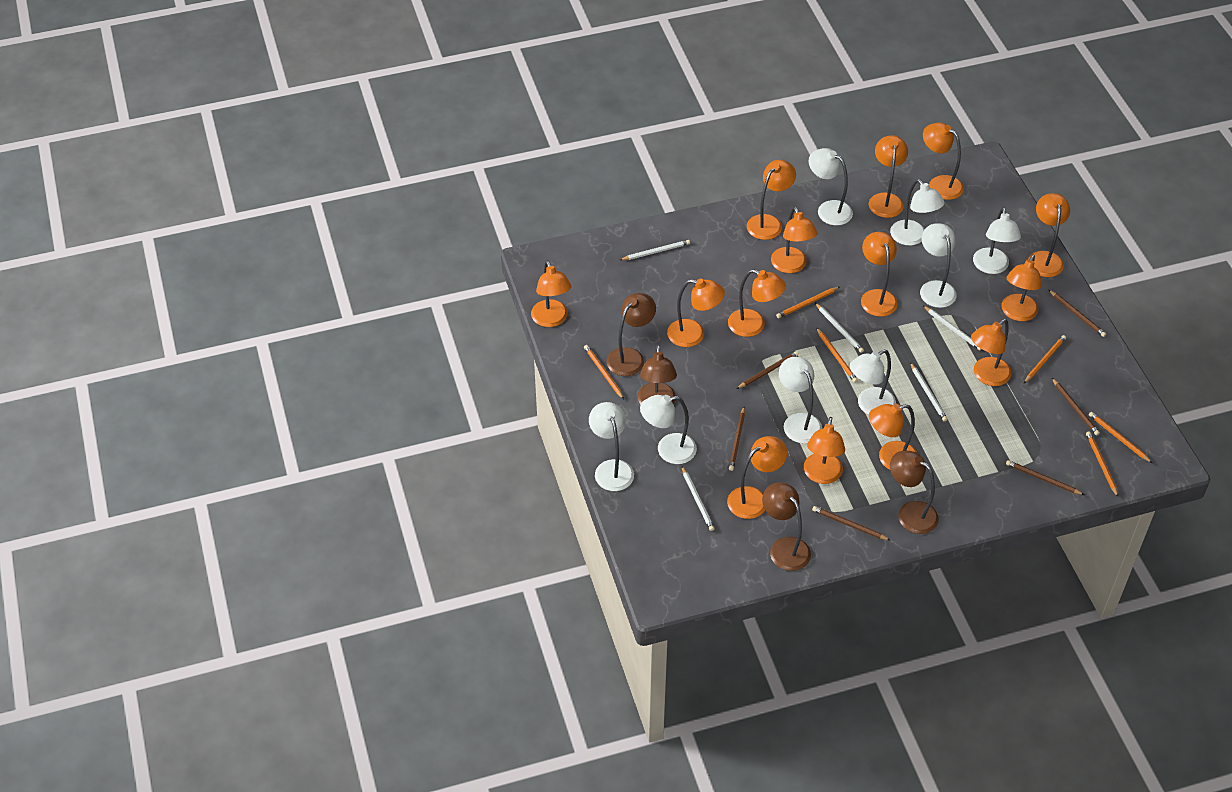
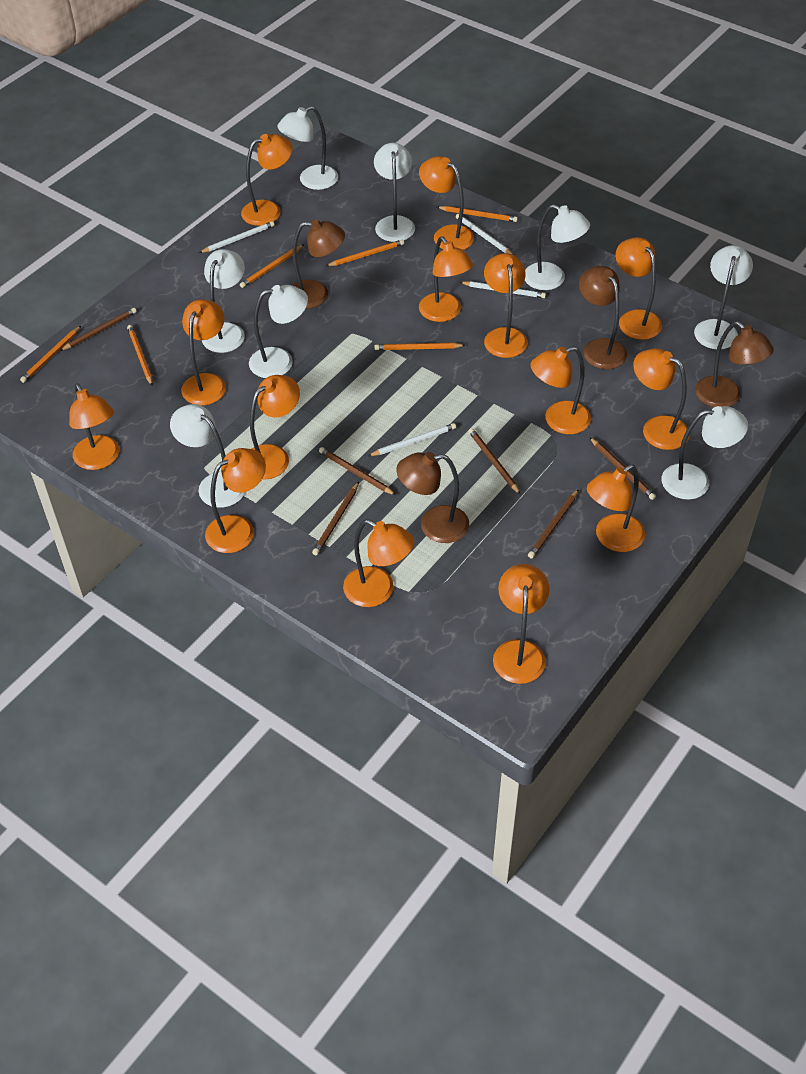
white pencil: 5 -> 4

